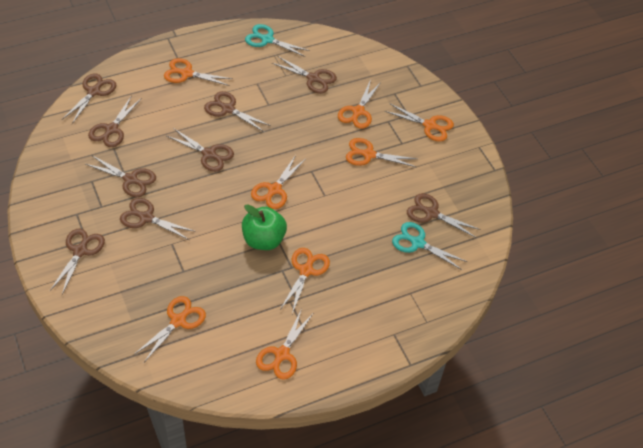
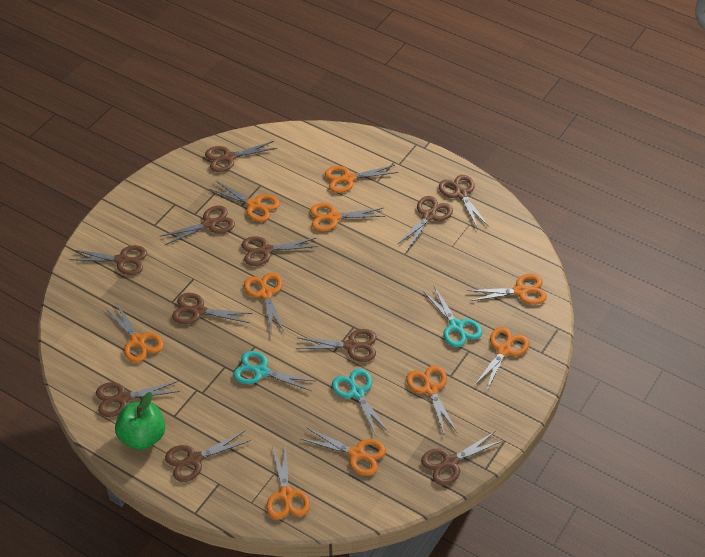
brown scissors: 9 -> 11
orange scissors: 8 -> 10
turquoise scissors: 2 -> 3

